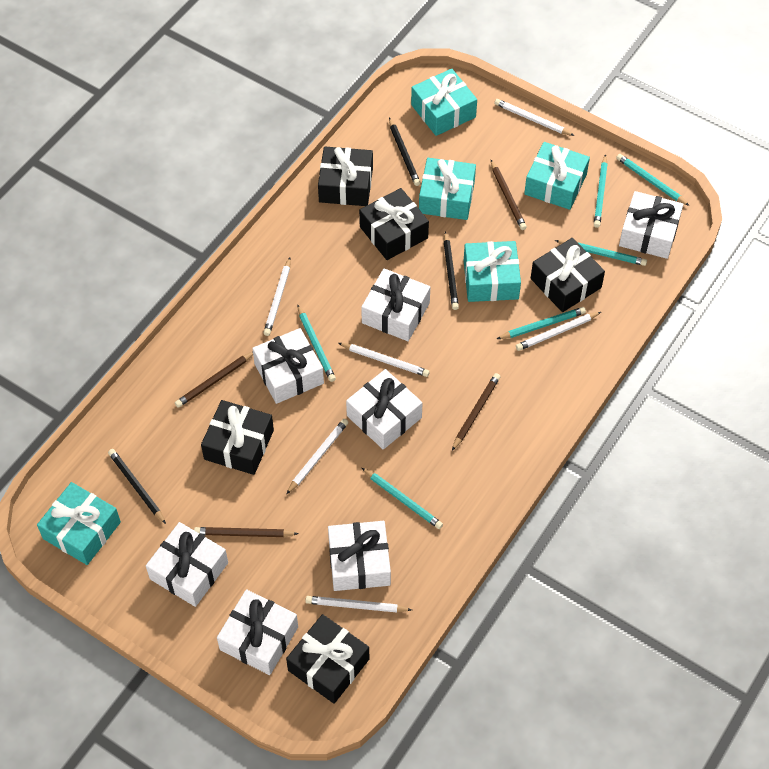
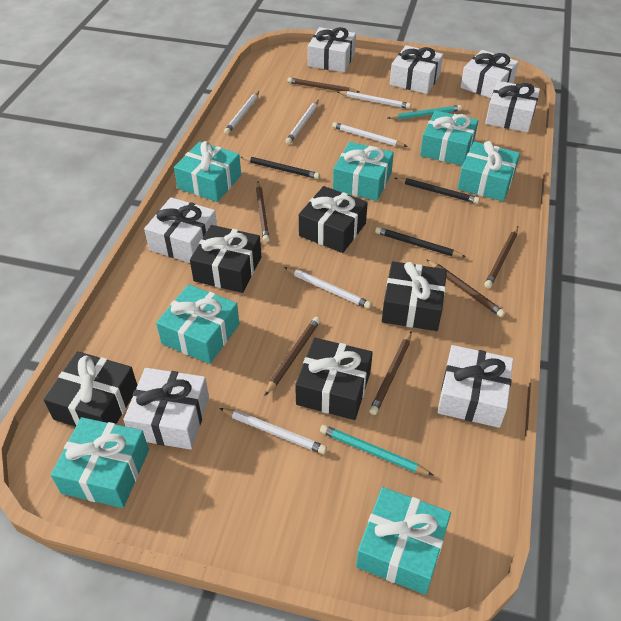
brown pencil: 4 -> 6
turquoise gift: 5 -> 7
turquoise pencil: 6 -> 2

